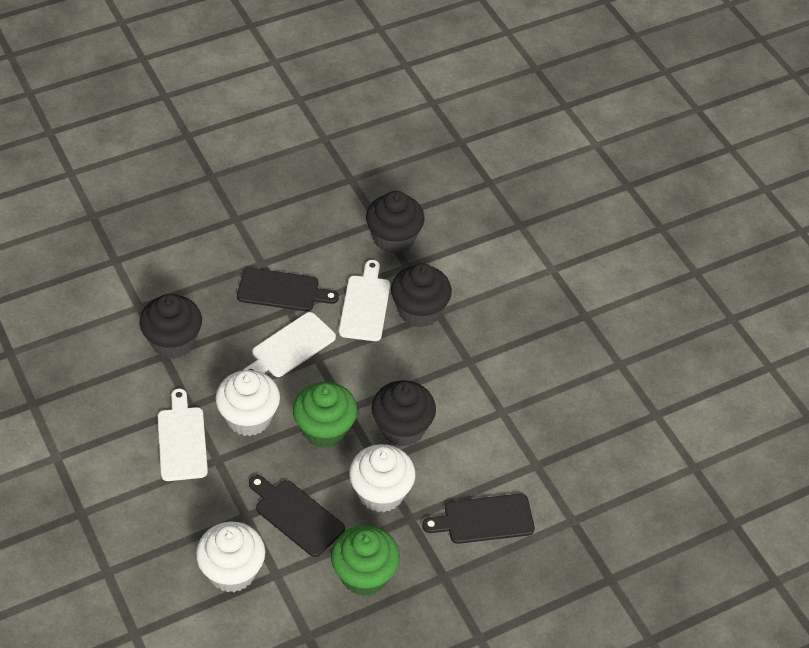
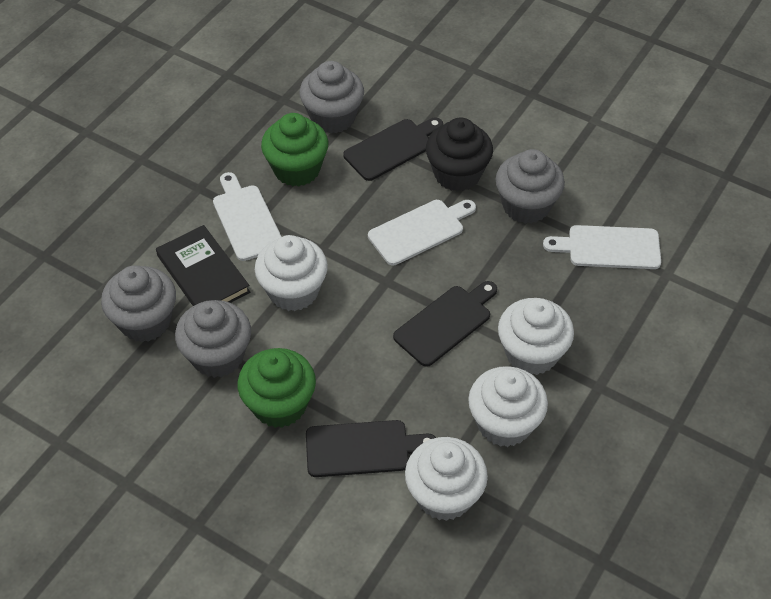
black book: 0 -> 1
black cupcake: 4 -> 1
grey cupcake: 0 -> 4
white cupcake: 3 -> 4

